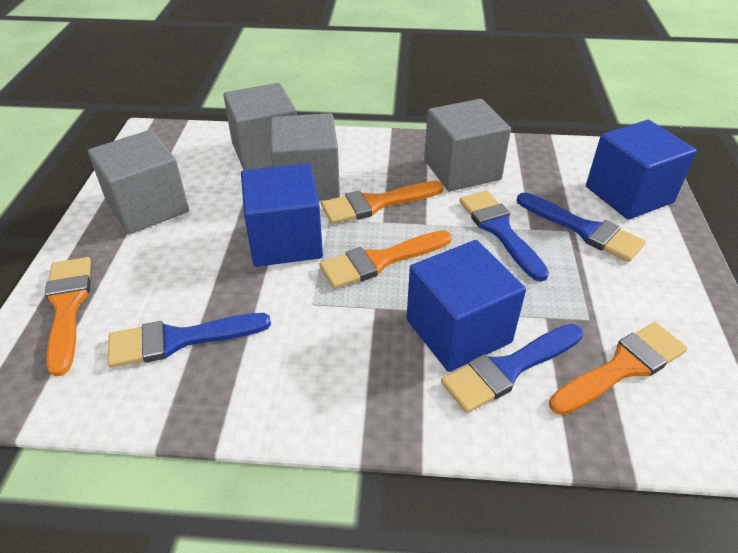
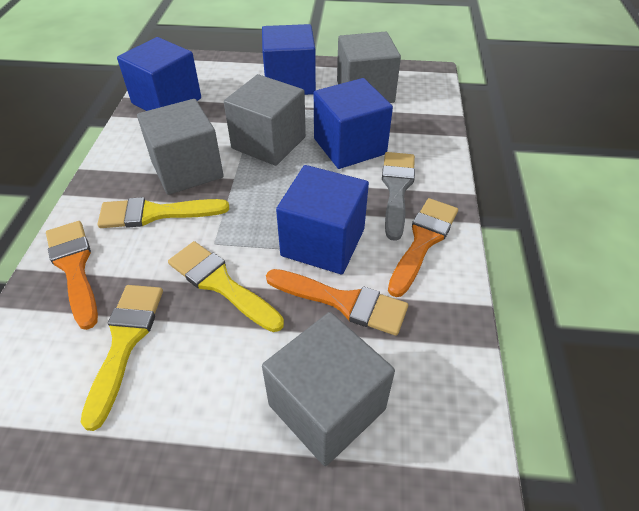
blue brush: 4 -> 0
blue cube: 3 -> 4
grey brush: 0 -> 1
orange brush: 4 -> 3
yellow brush: 0 -> 3

